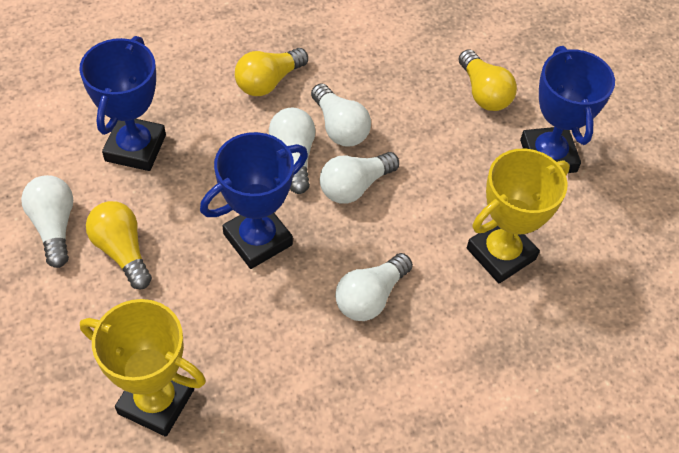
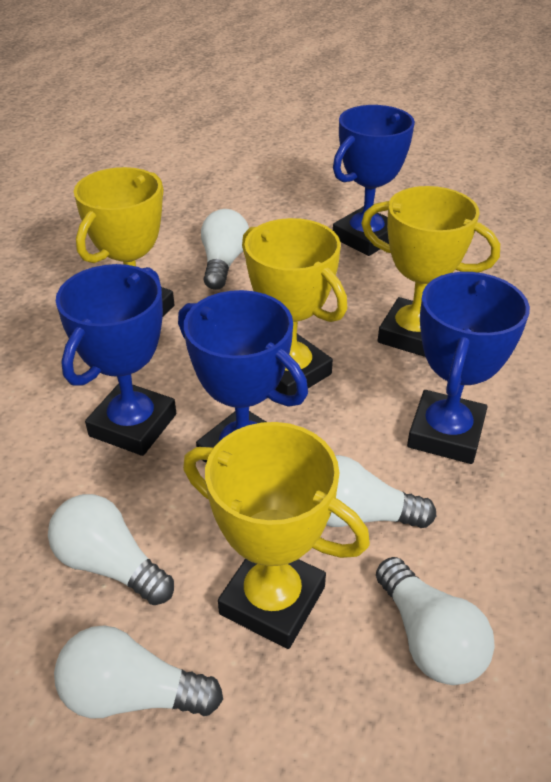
blue trophy: 3 -> 4
yellow light bulb: 3 -> 0
yellow trophy: 2 -> 4

